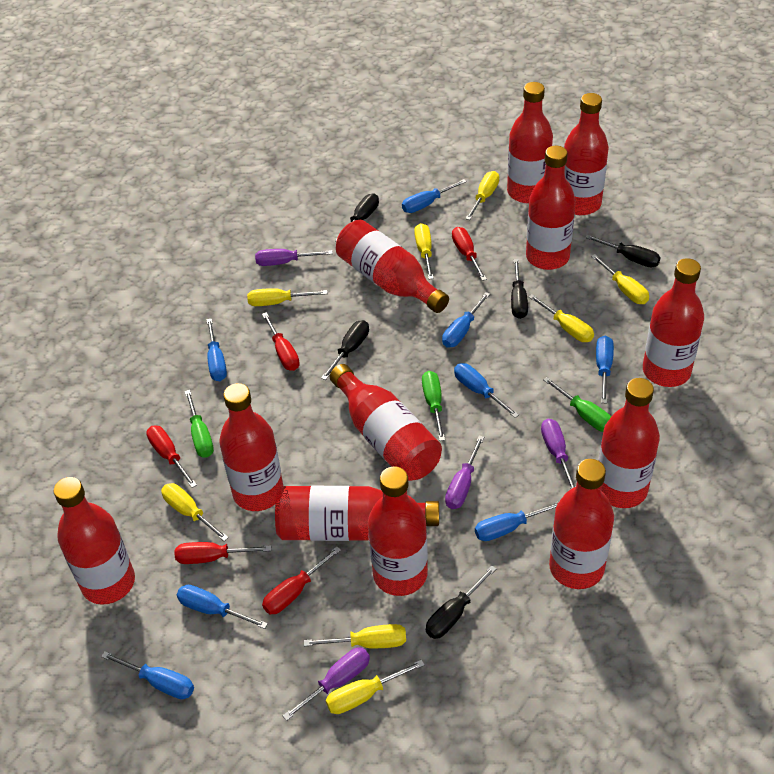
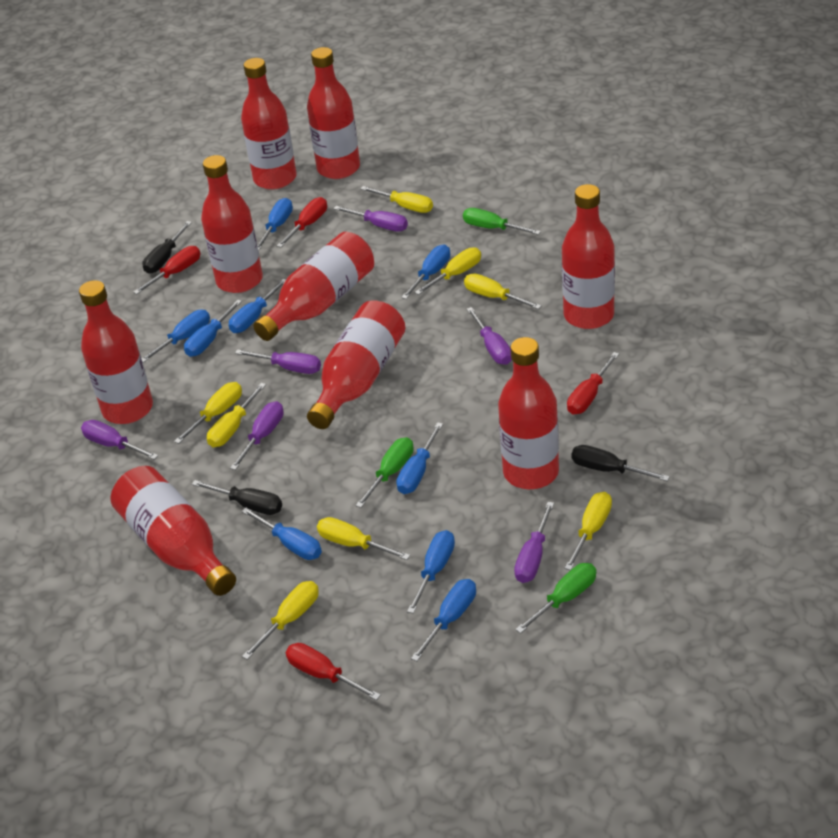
black screwdriver: 5 -> 3
blue screwdriver: 8 -> 9
purple screwdriver: 4 -> 6
red bottle: 12 -> 9
red screwdriver: 5 -> 4

